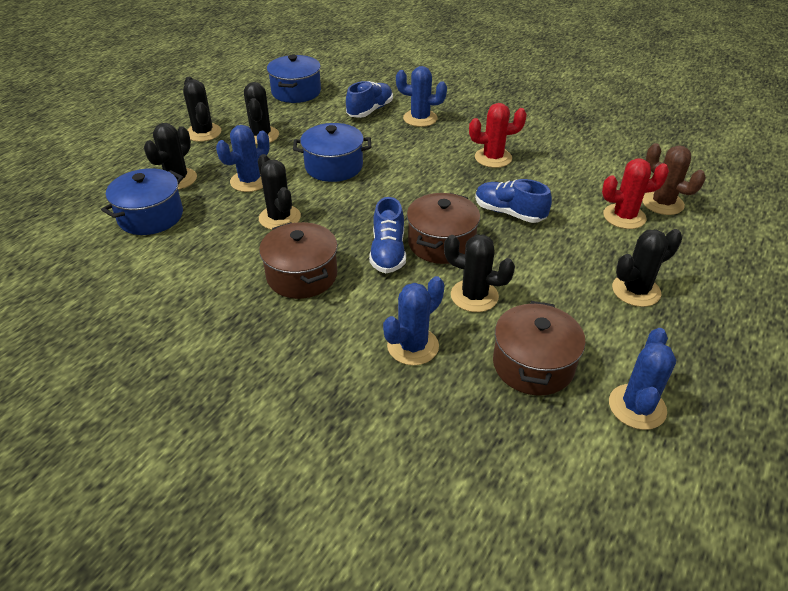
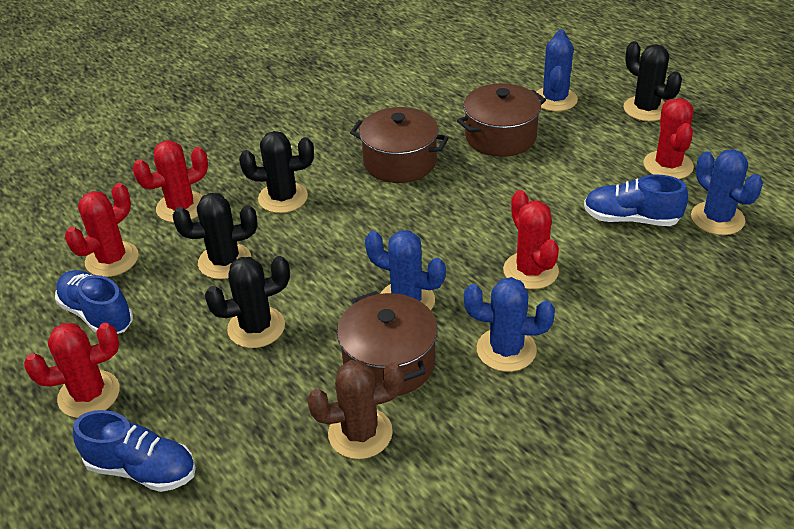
black cactus: 6 -> 4
blue pot: 3 -> 0
red cactus: 2 -> 5

